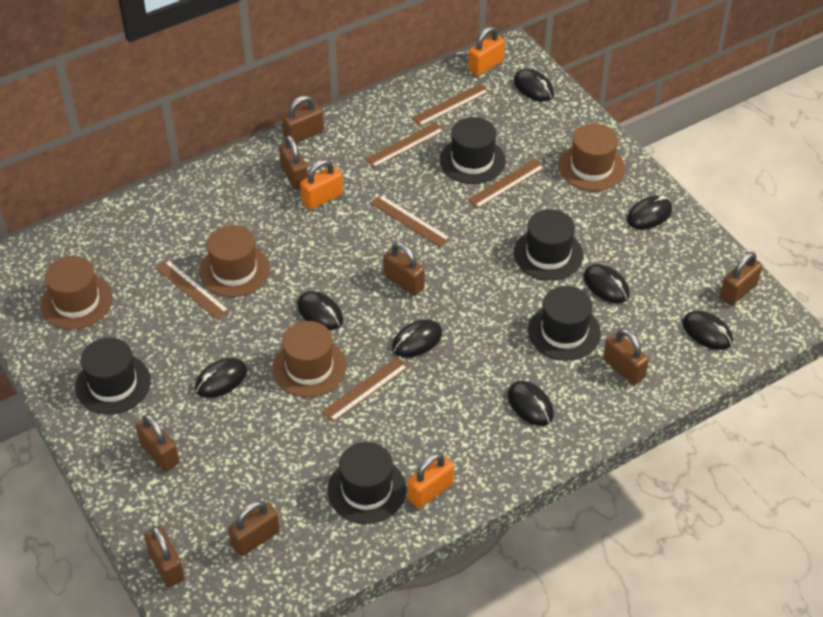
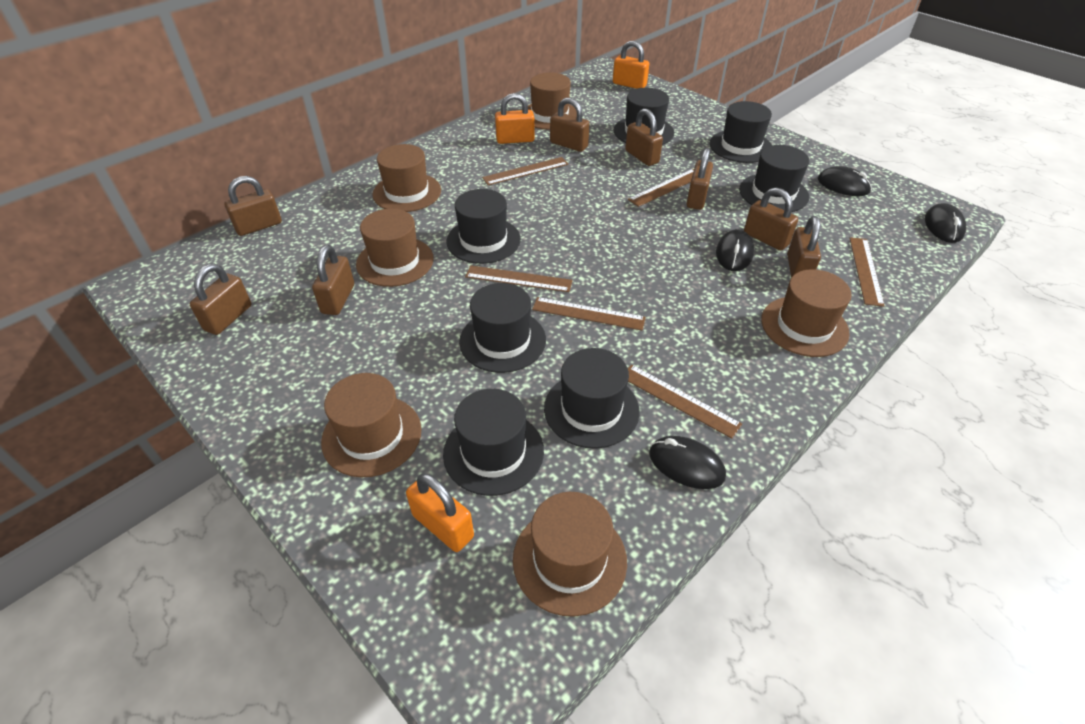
black hat: 5 -> 7
black mouse: 8 -> 4
brown hat: 4 -> 6

